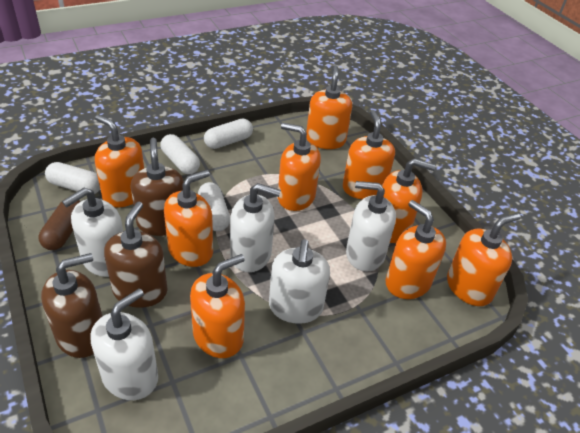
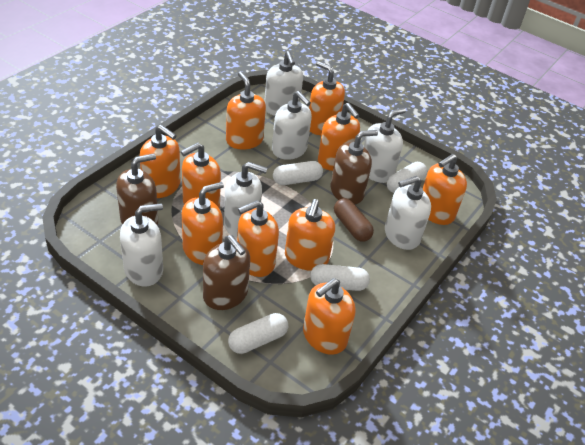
orange soap dispenser: 9 -> 10
white soap dispenser: 5 -> 6

